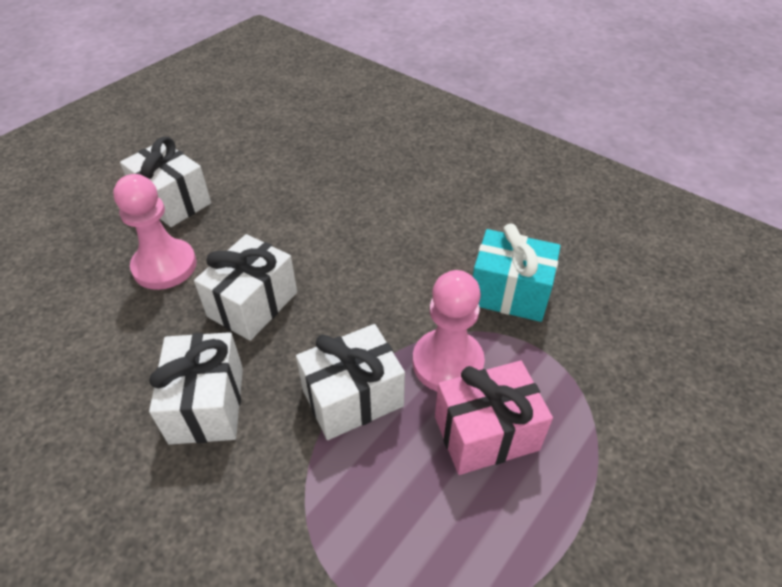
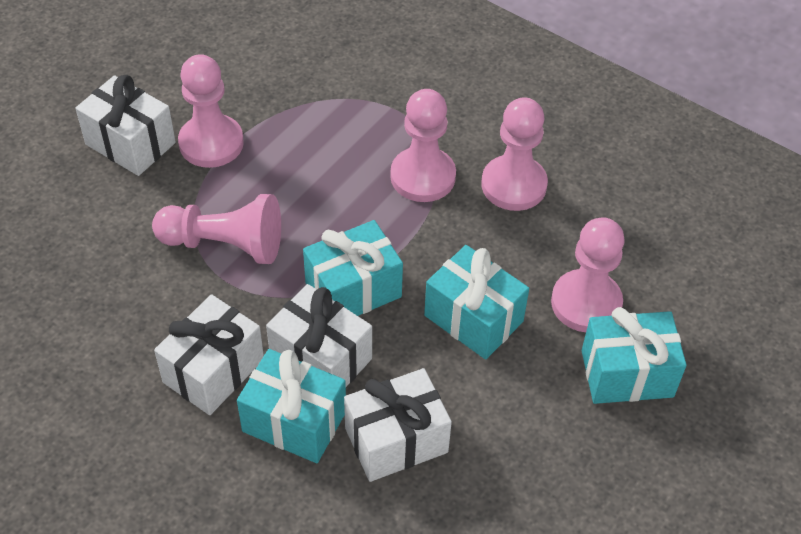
pink gift: 1 -> 0
pink pawn: 2 -> 5
turquoise gift: 1 -> 4

